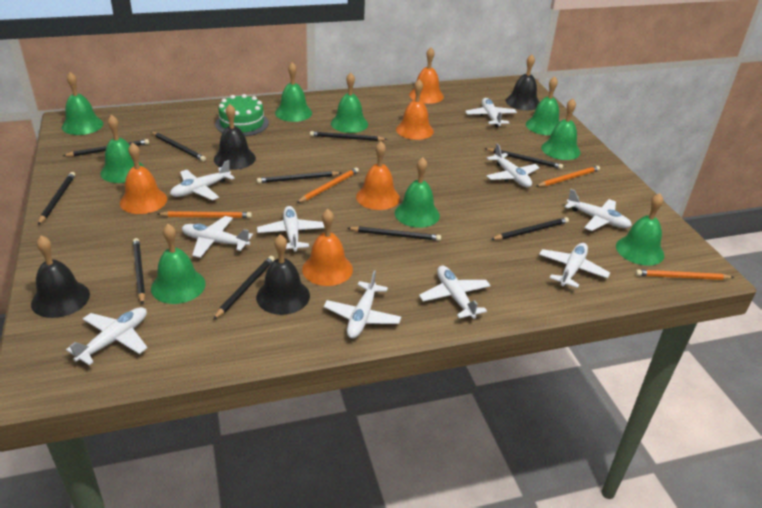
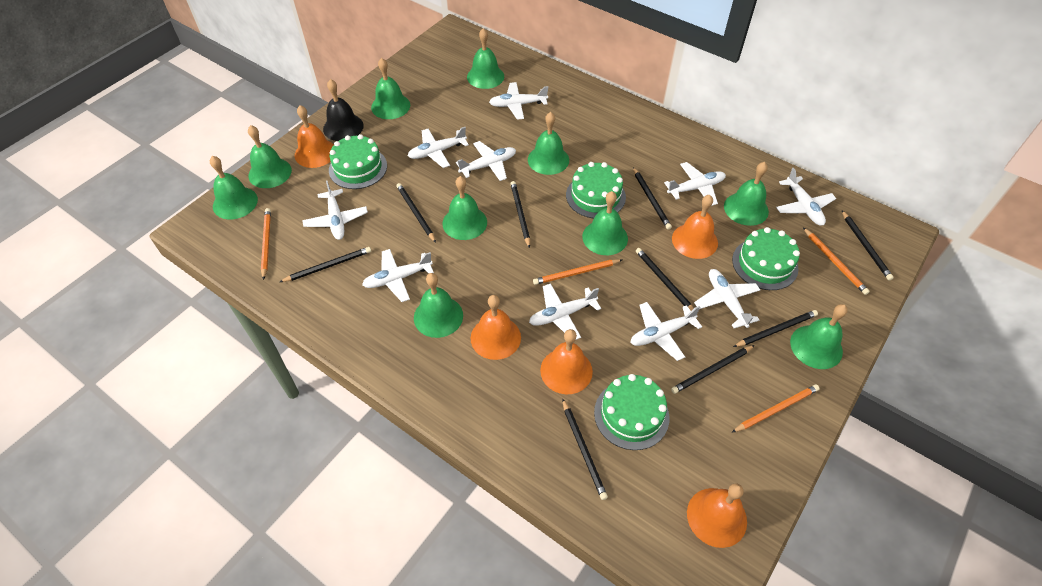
black bell: 4 -> 1
black pencil: 10 -> 9
green bell: 9 -> 10
green cake: 1 -> 4

